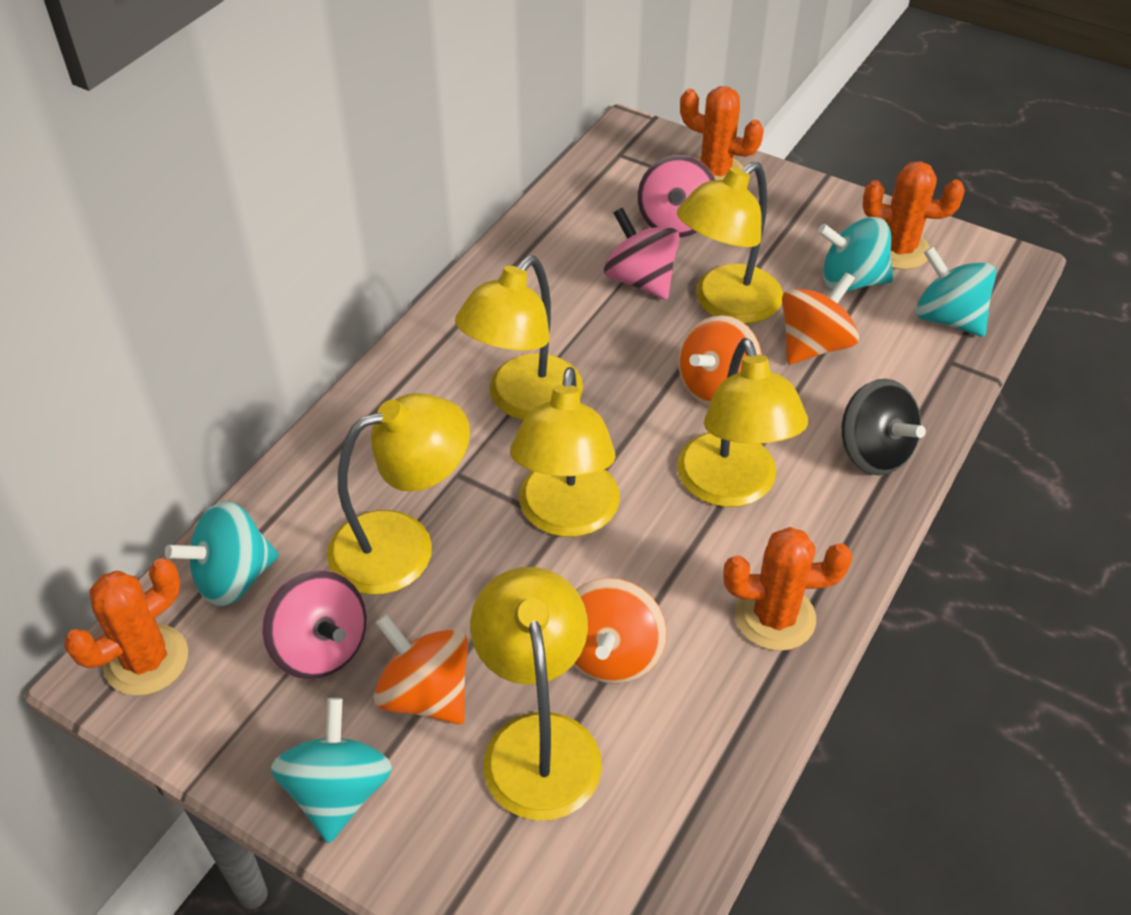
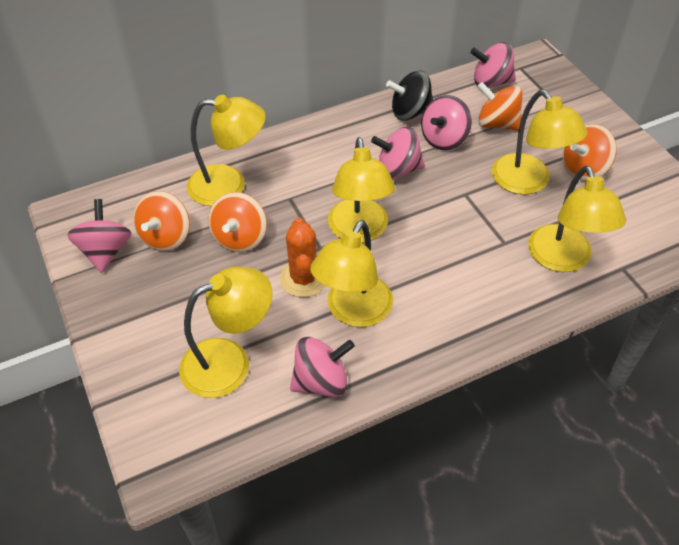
orange cactus: 4 -> 1
pink spinning top: 3 -> 5
turquoise spinning top: 4 -> 0

